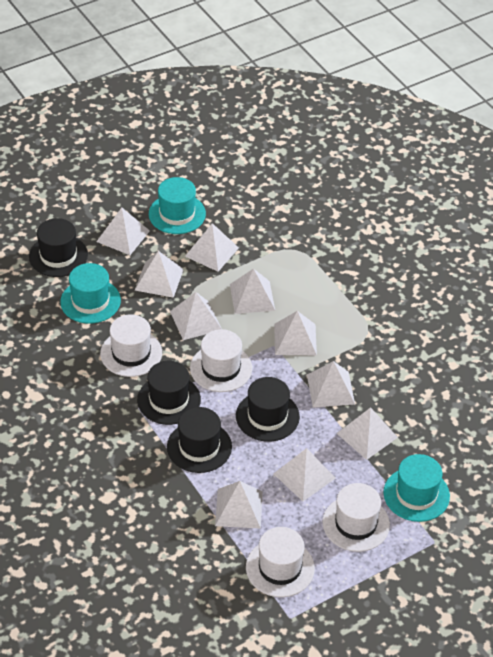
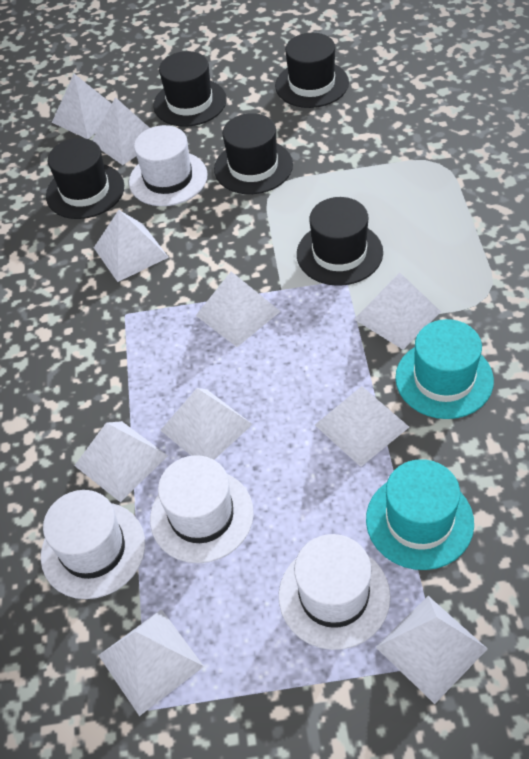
black hat: 4 -> 5
turquoise hat: 3 -> 2

